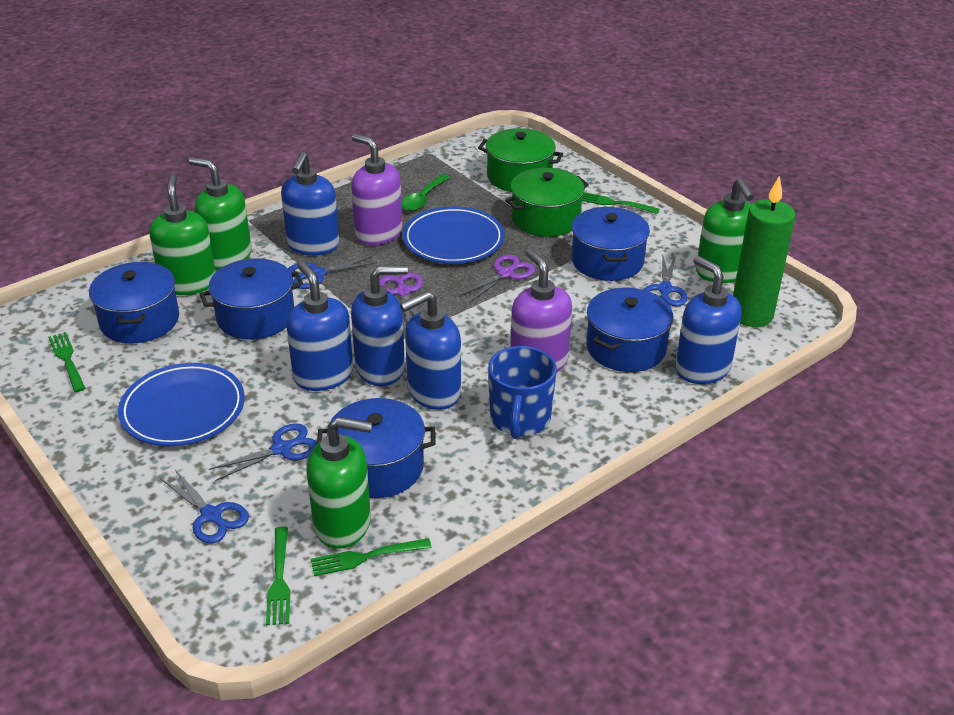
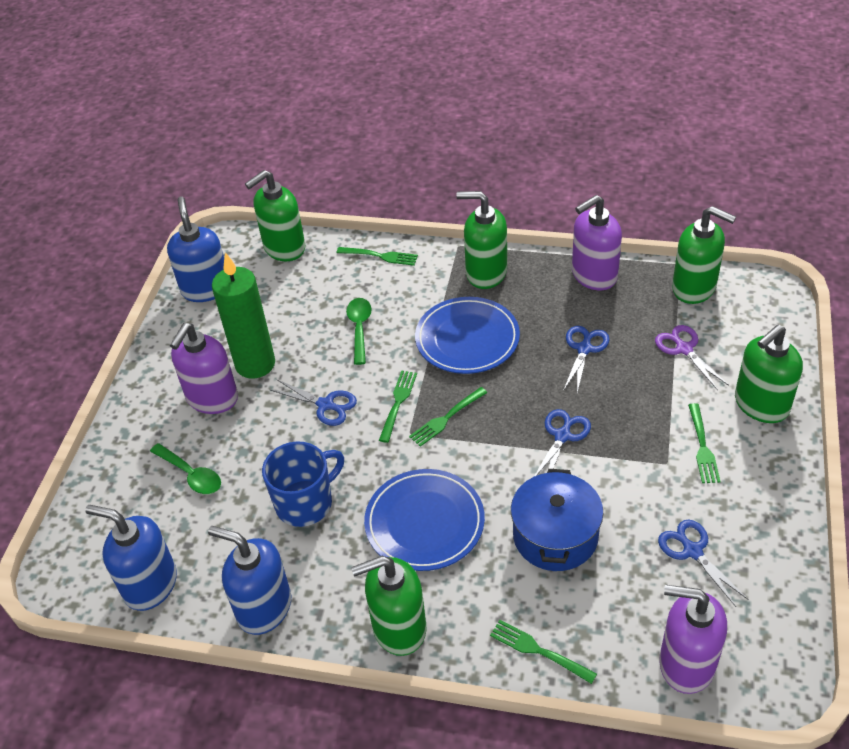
blue pot: 5 -> 1
blue soap dispenser: 5 -> 3
green fork: 4 -> 5
green pot: 2 -> 0
green soap dispenser: 4 -> 5
green spoon: 1 -> 2
purple scissors: 2 -> 1
purple soap dispenser: 2 -> 3

